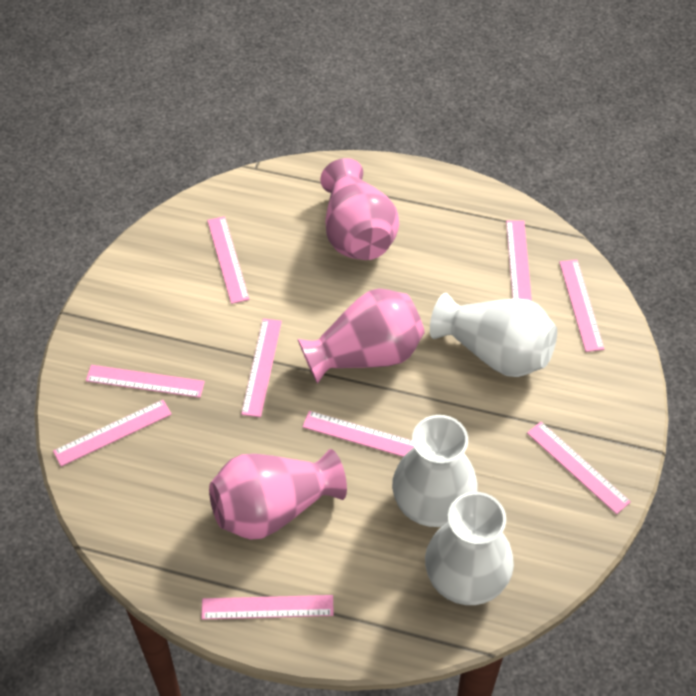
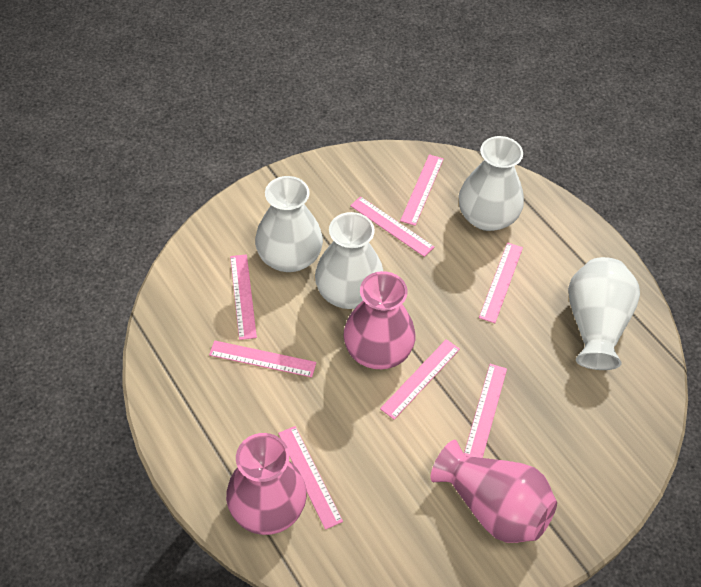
pink ruler: 9 -> 8
white vase: 3 -> 4

